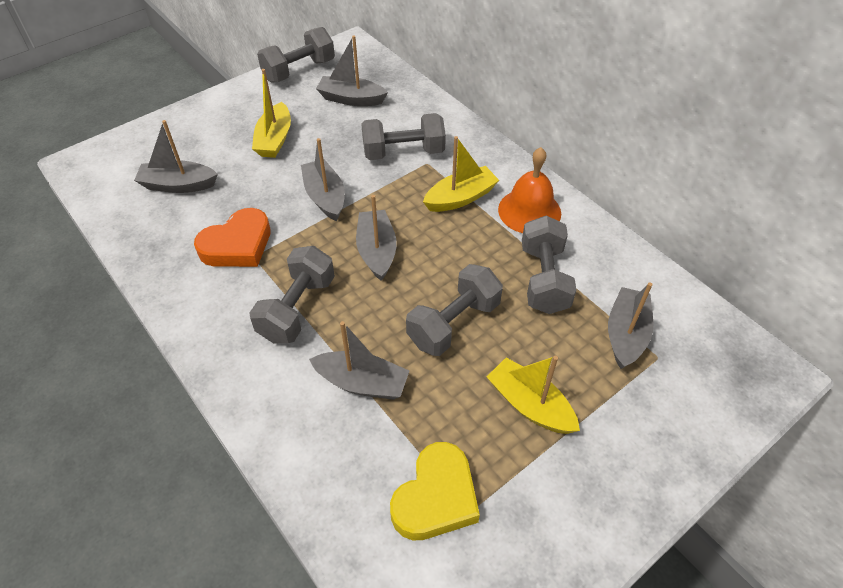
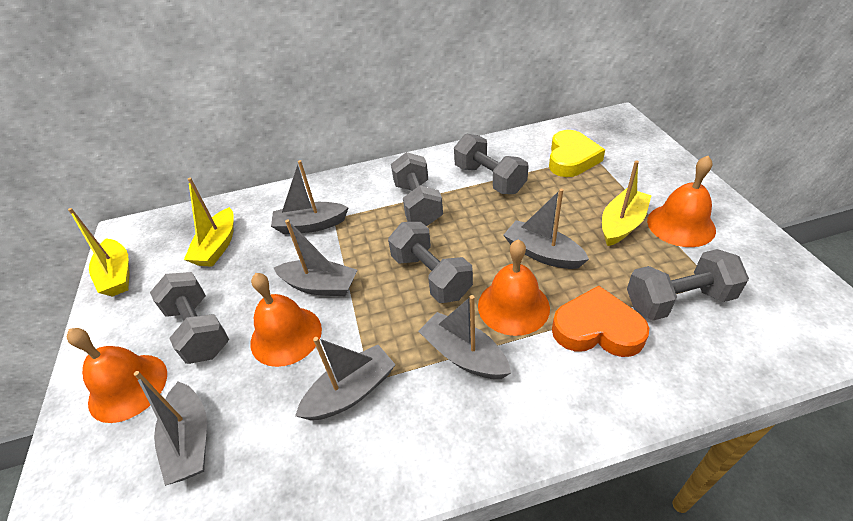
orange bell: 1 -> 4

